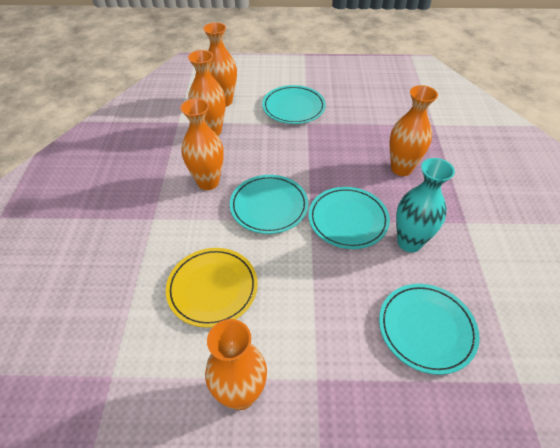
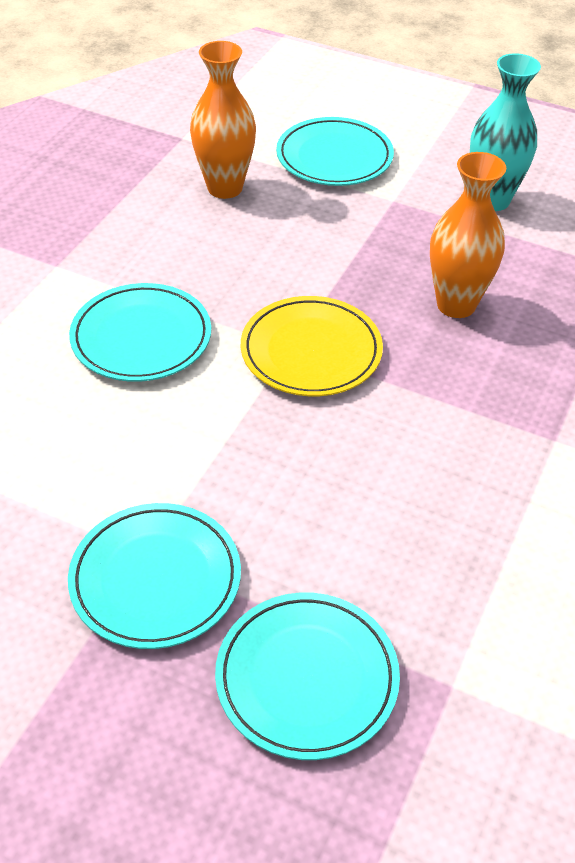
orange vase: 5 -> 2

